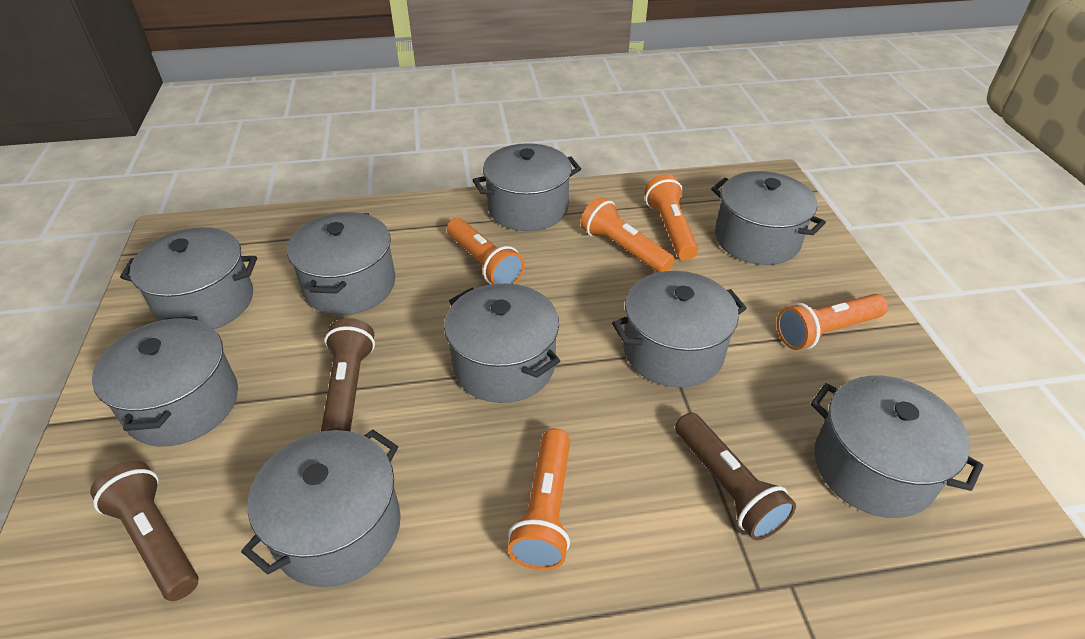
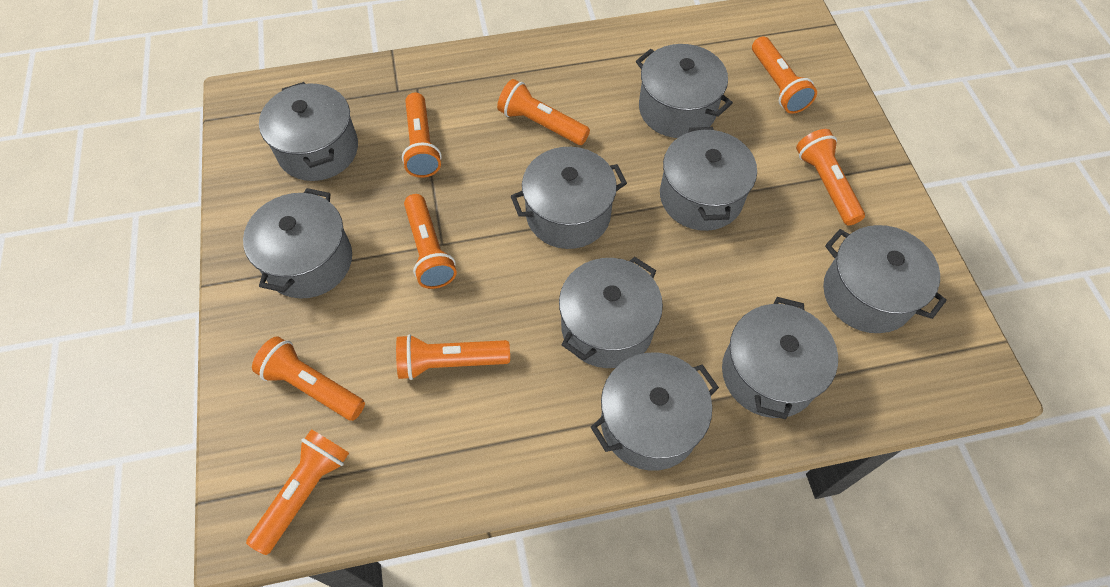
brown flashlight: 3 -> 0
orange flashlight: 5 -> 8

